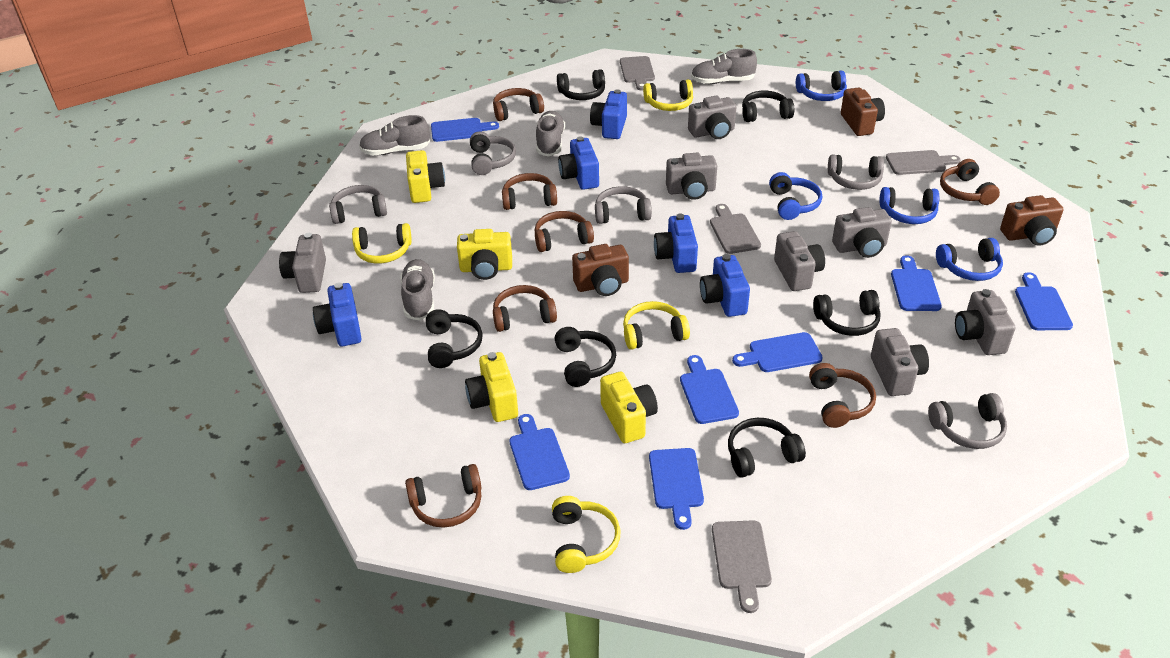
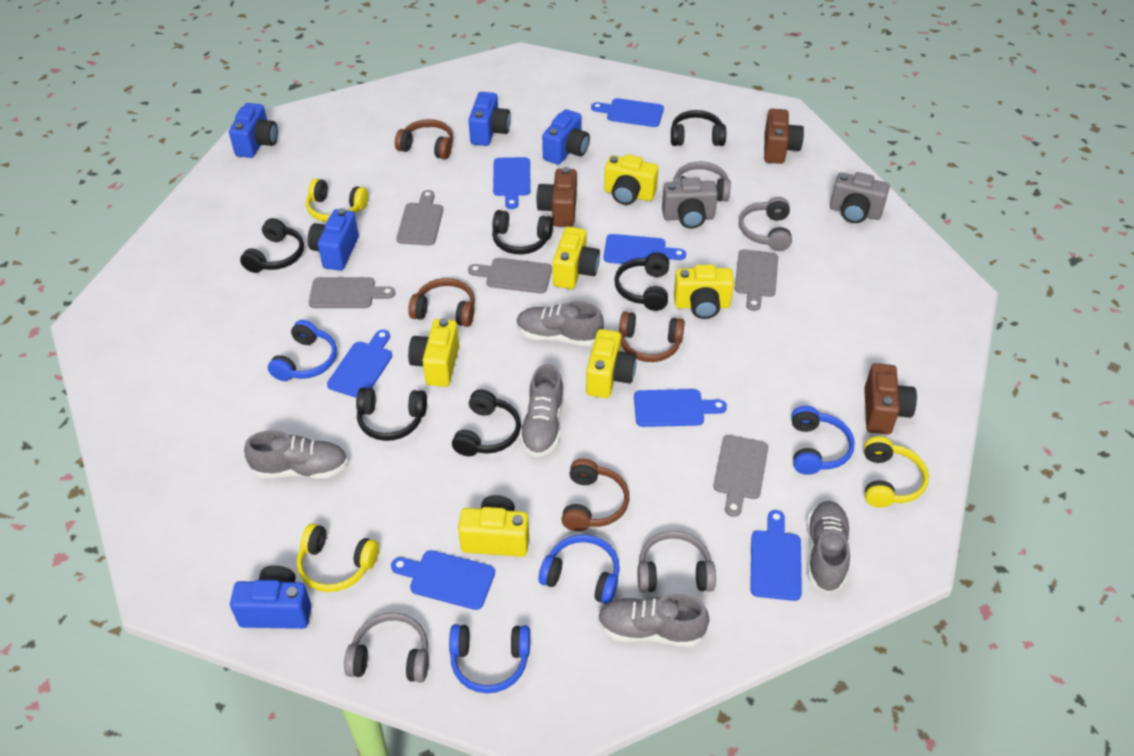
brown headphones: 7 -> 4
grey camera: 7 -> 2
grey cutting board: 4 -> 5
grey headphones: 5 -> 4
grey shoe: 4 -> 5
yellow camera: 4 -> 6
yellow headphones: 4 -> 3

